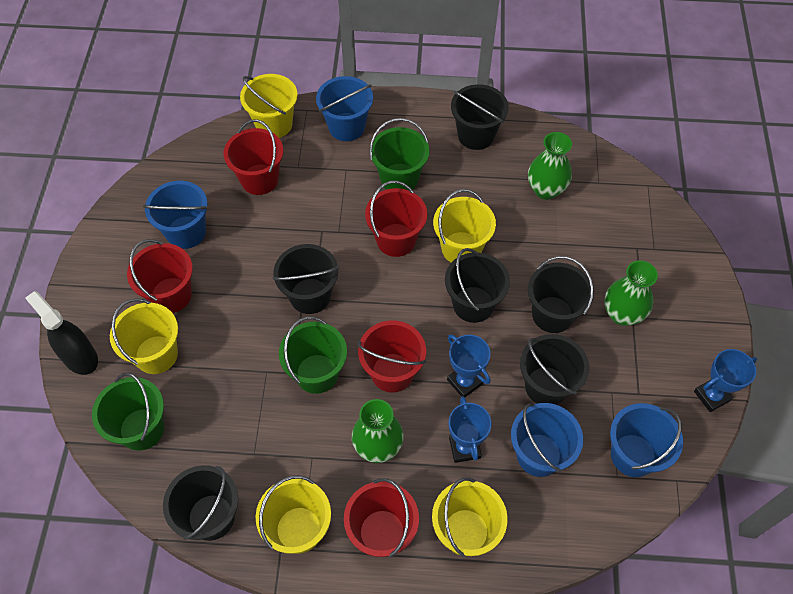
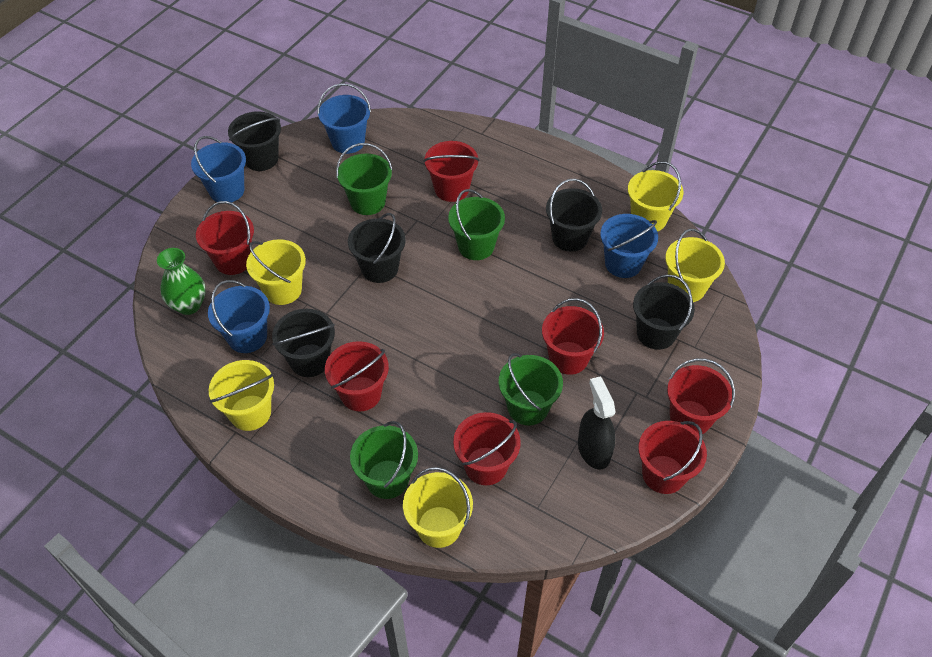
black bucket: 6 -> 5
blue trophy: 3 -> 0
green bucket: 3 -> 4
green vase: 3 -> 1
red bucket: 5 -> 7

